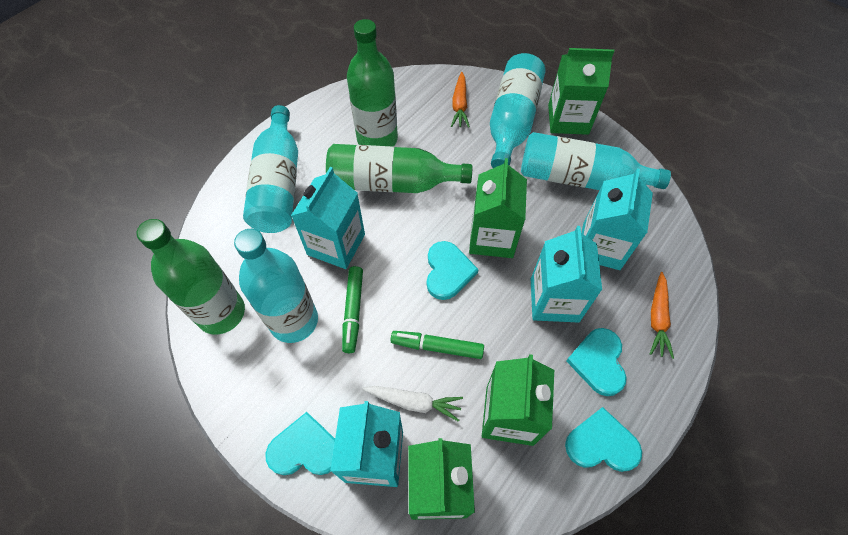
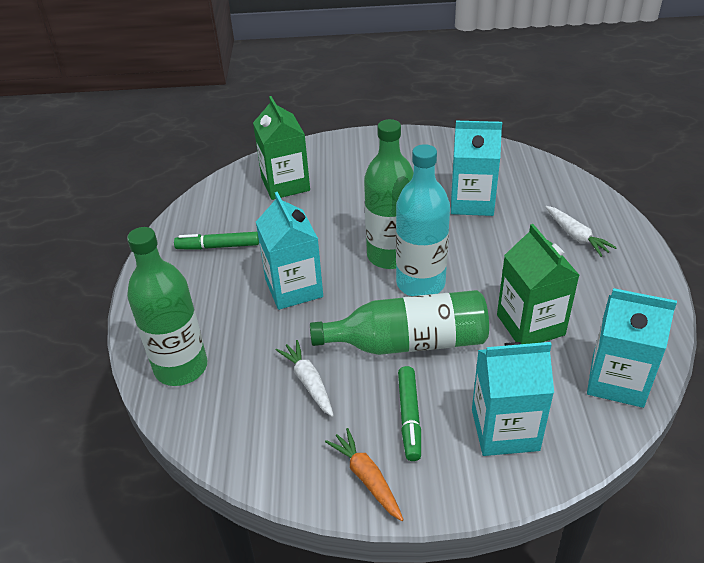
green carton: 4 -> 2
orange carrot: 2 -> 1
turquoise bottle: 4 -> 1
turquoise heart: 4 -> 0
white carrot: 1 -> 2

